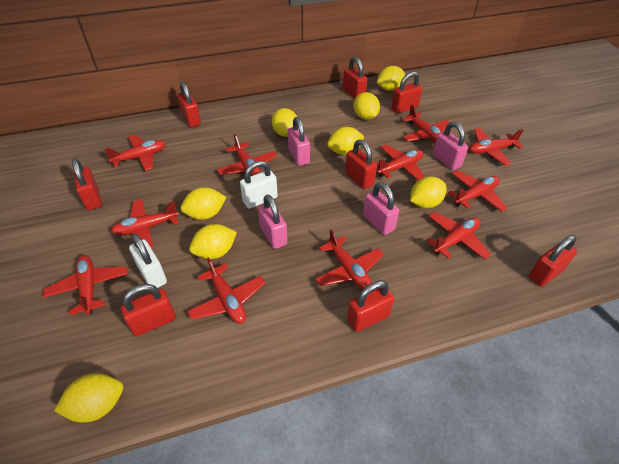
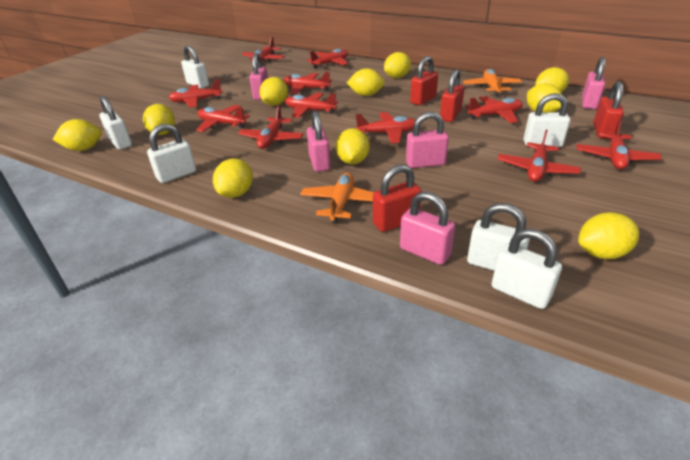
orange plane: 0 -> 2
pink padlock: 4 -> 5
red padlock: 8 -> 4
white padlock: 2 -> 6
yellow lemon: 8 -> 10

